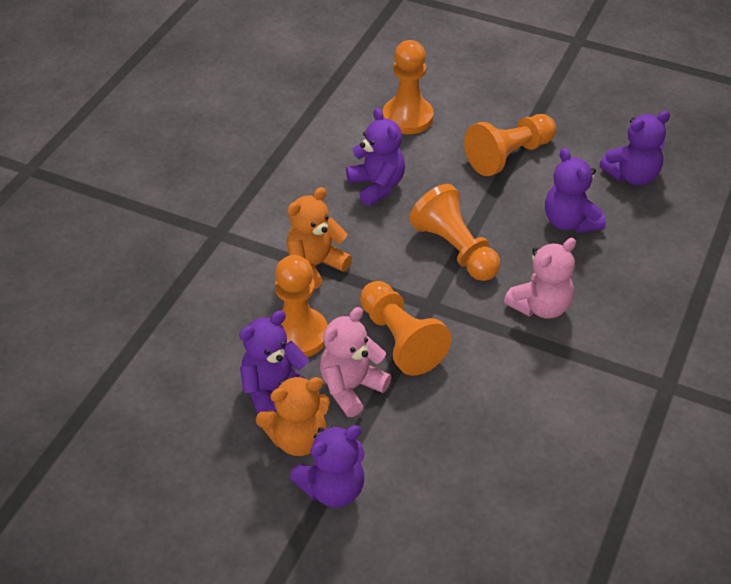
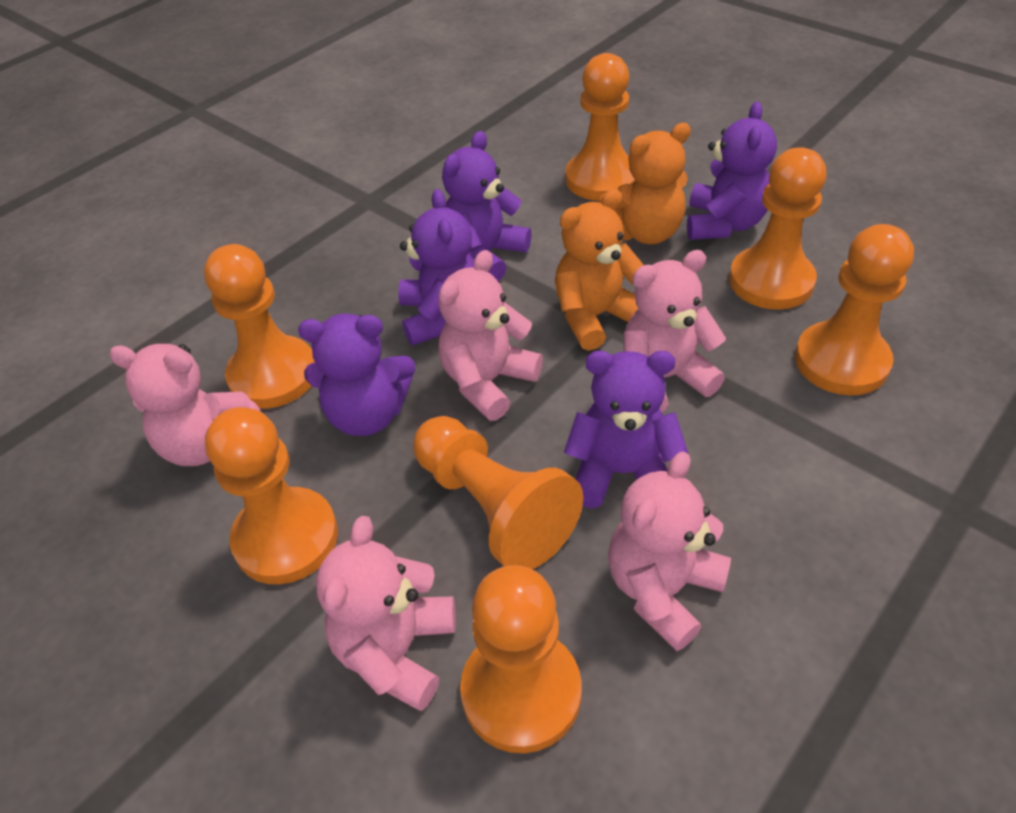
orange pawn: 5 -> 7
pink teddy bear: 2 -> 5

